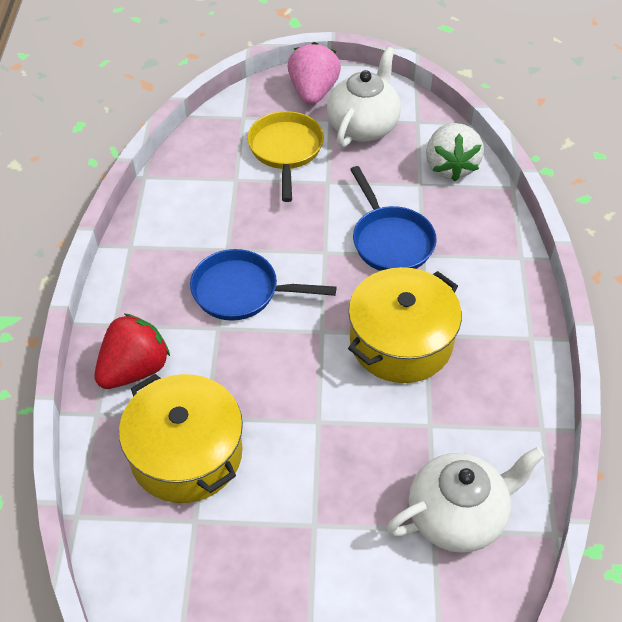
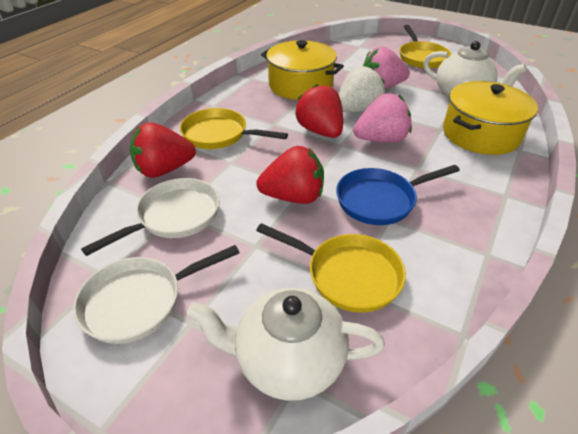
blue pan: 2 -> 1
pink strawberry: 1 -> 2
red strawberry: 1 -> 3
white pan: 0 -> 2
yellow pan: 1 -> 3

